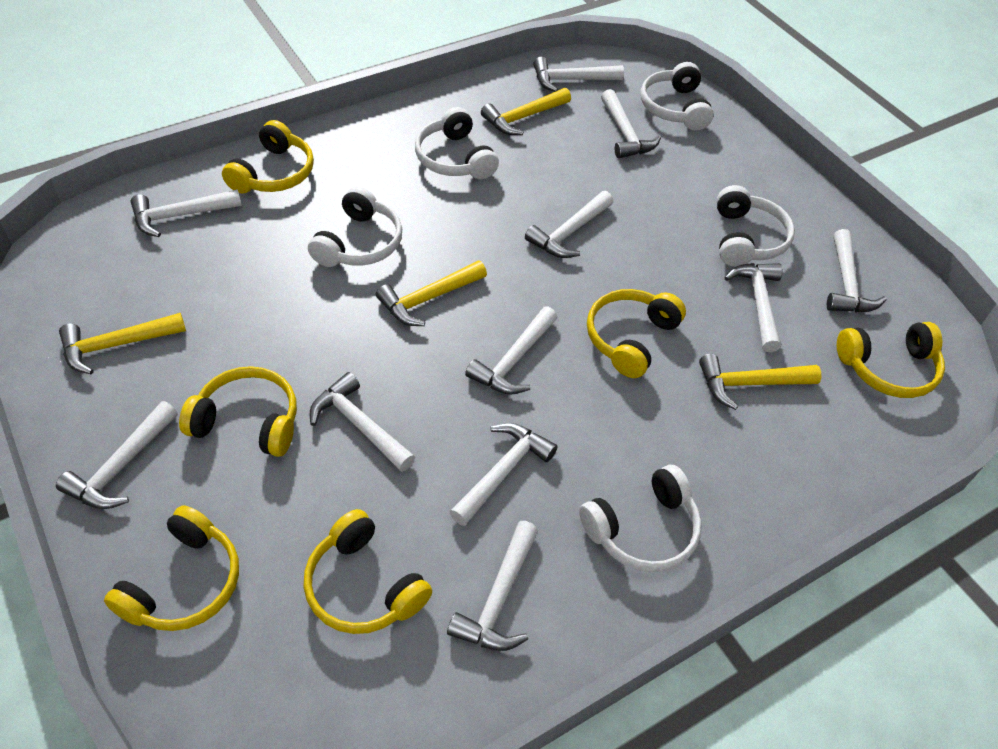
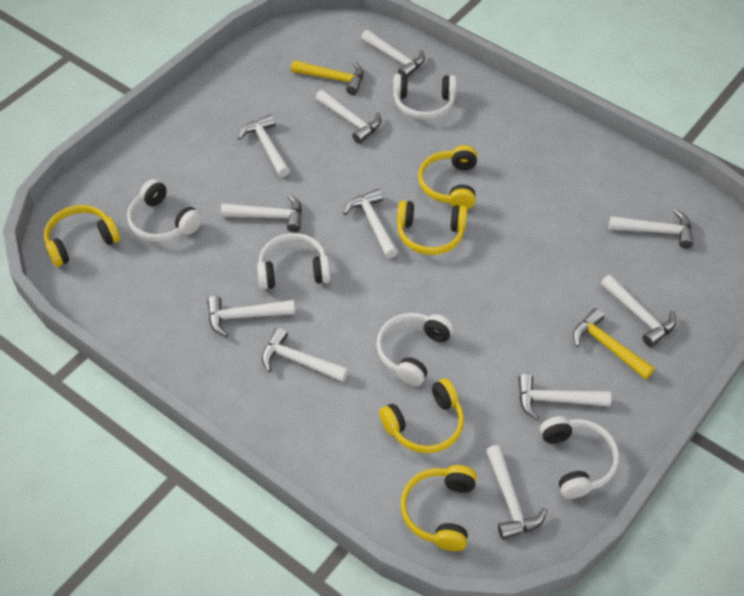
yellow hammer: 4 -> 2
yellow headphones: 6 -> 5

